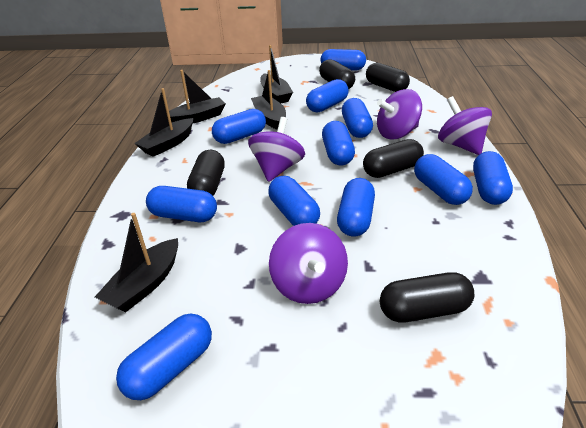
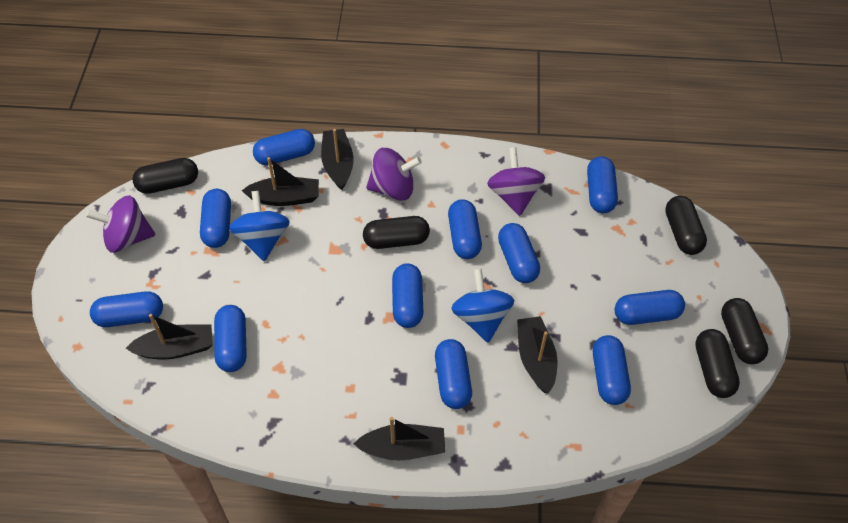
blue spinning top: 0 -> 2
purple spinning top: 4 -> 3

